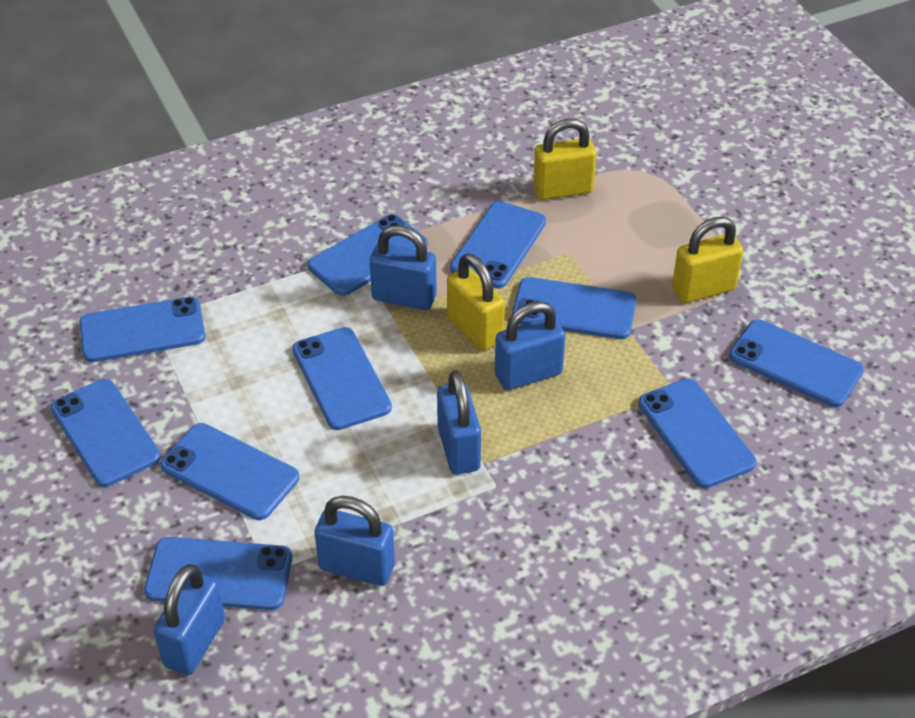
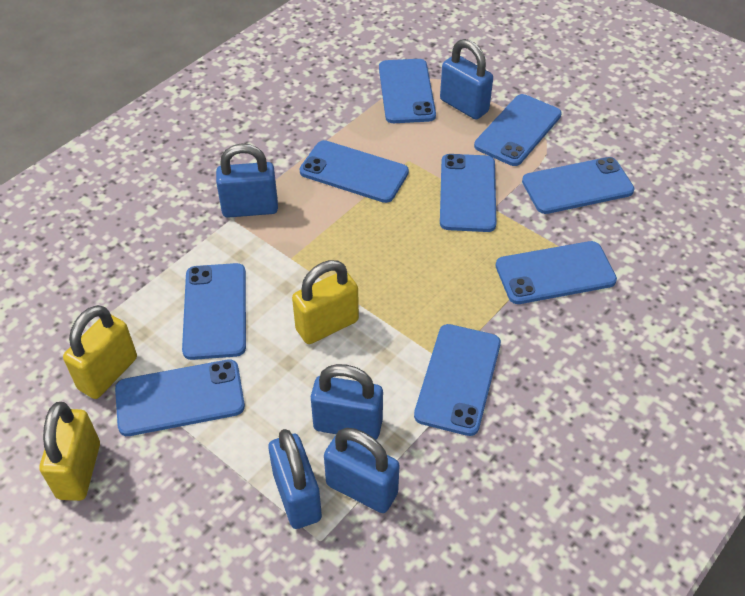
blue phone: 10 -> 9

